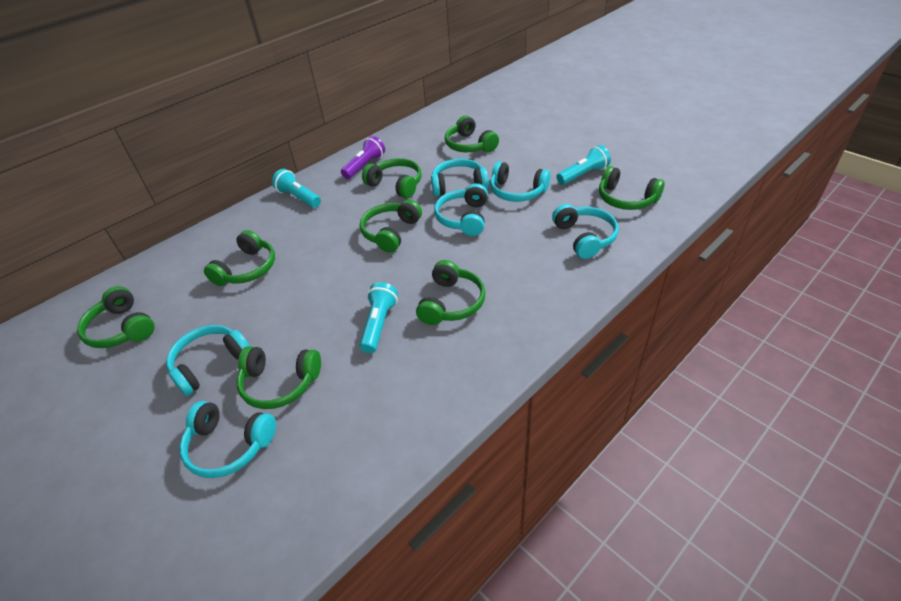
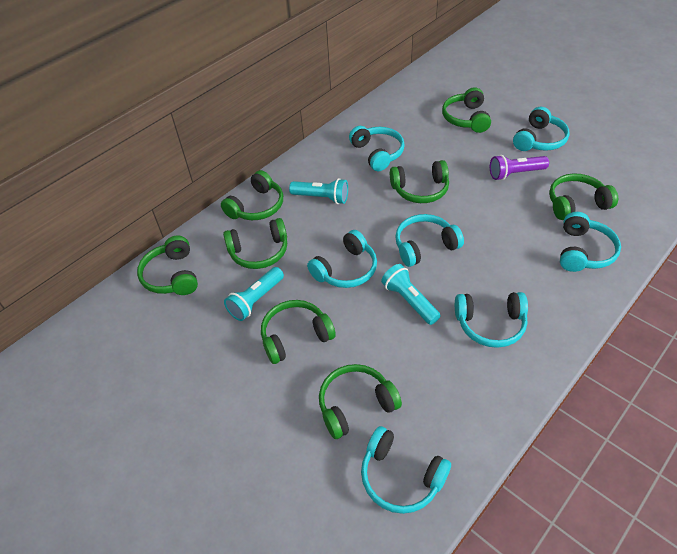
turquoise headphones: 6 -> 7

